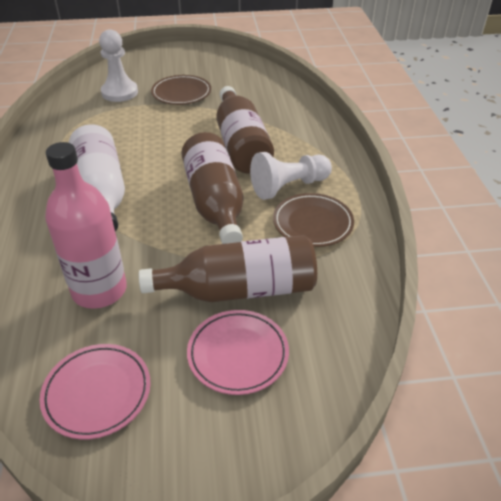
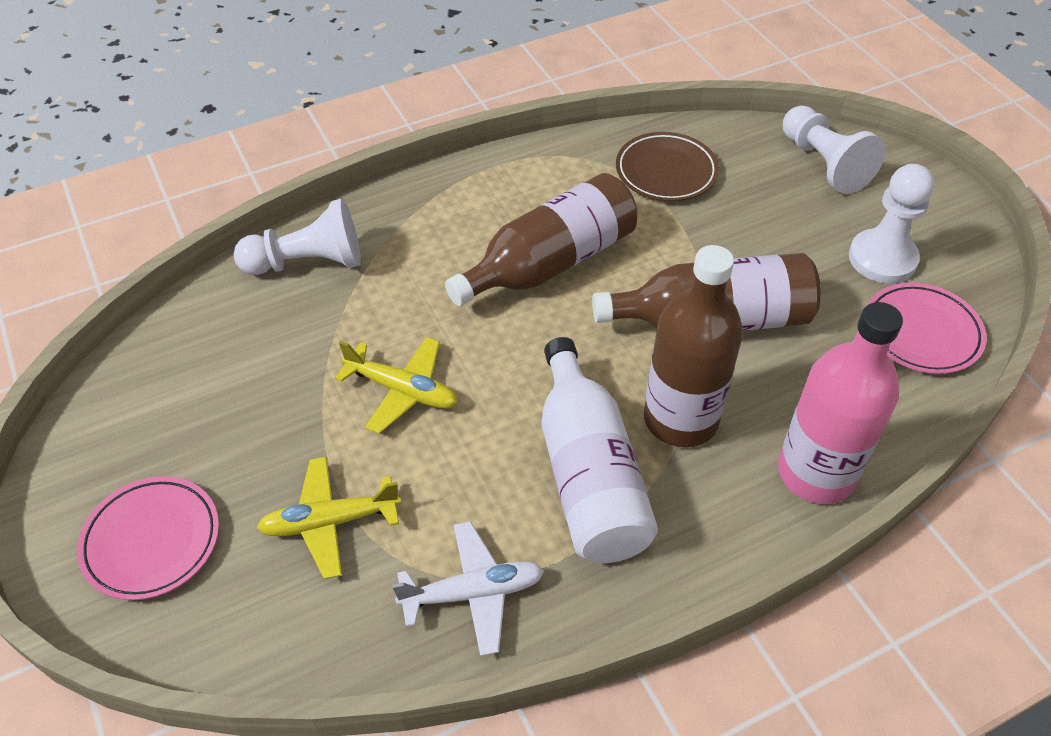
brown plate: 2 -> 1
white pawn: 2 -> 3
white plane: 0 -> 1
yellow plane: 0 -> 2

